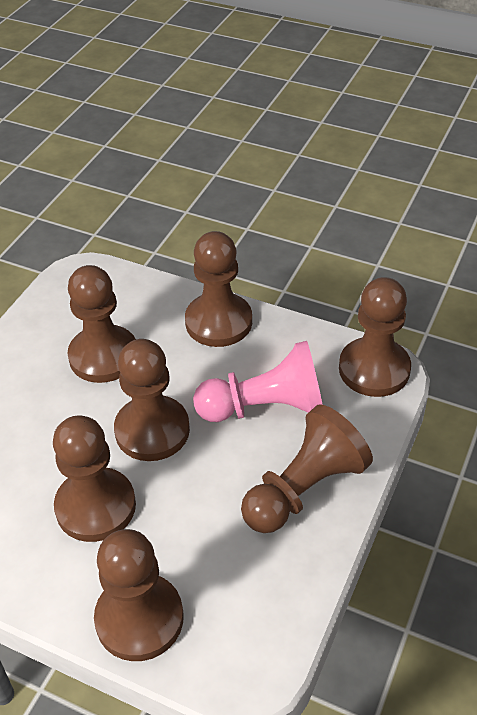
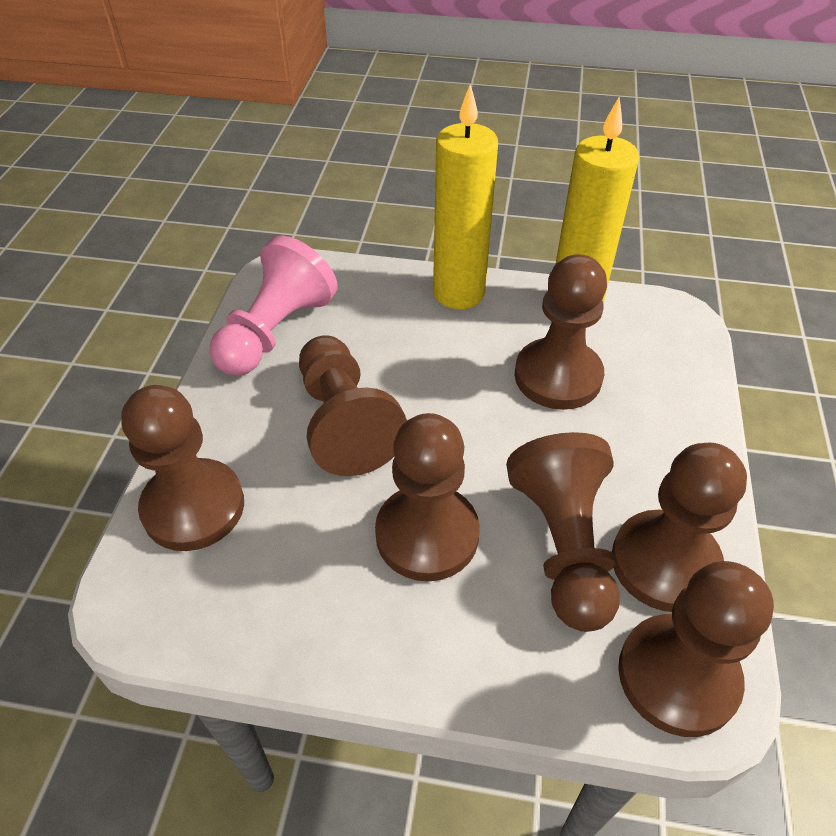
yellow candle: 0 -> 2

